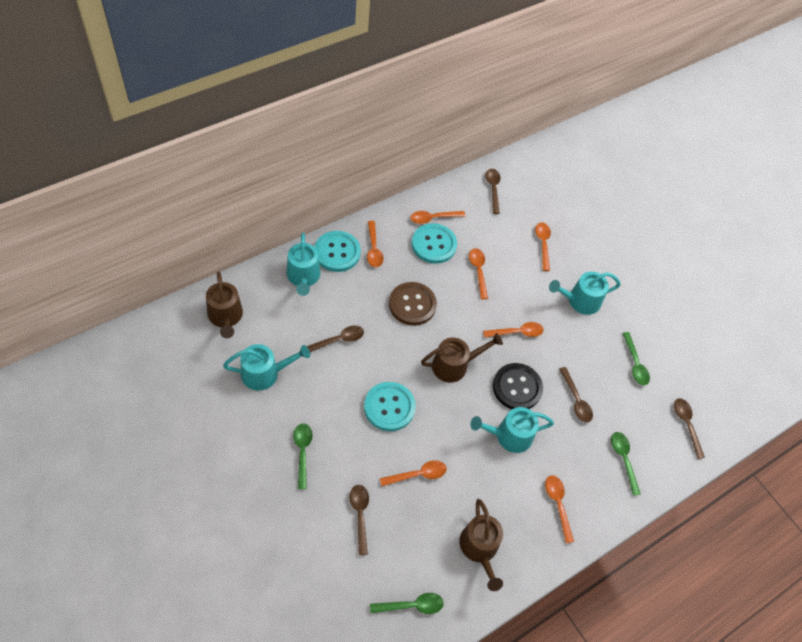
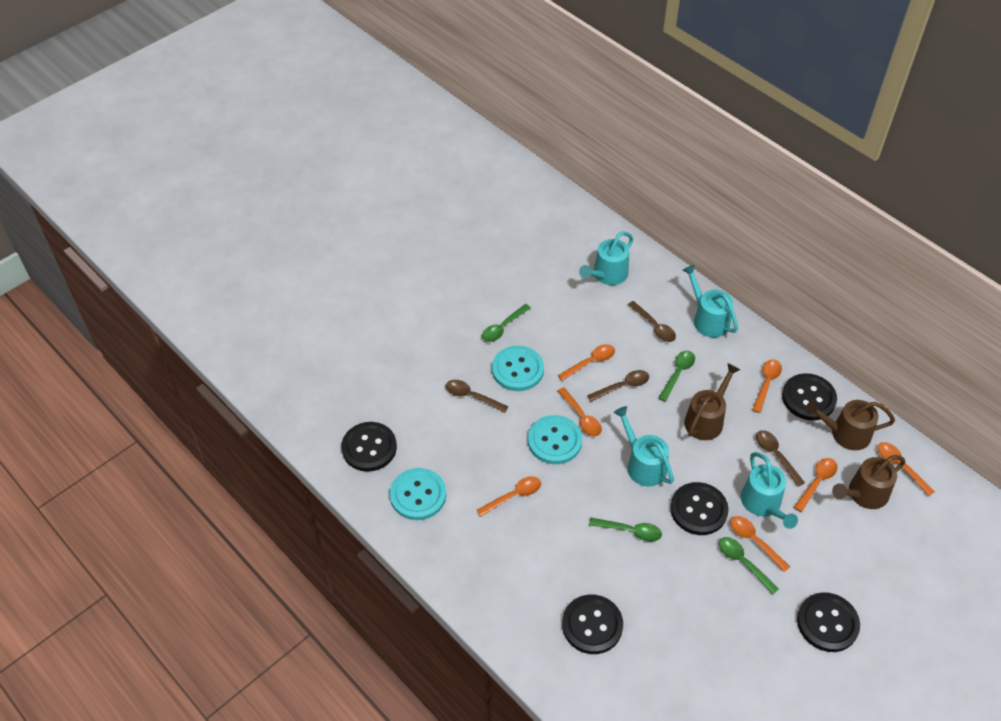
black button: 1 -> 5
brown button: 1 -> 0
brown spoon: 5 -> 4

